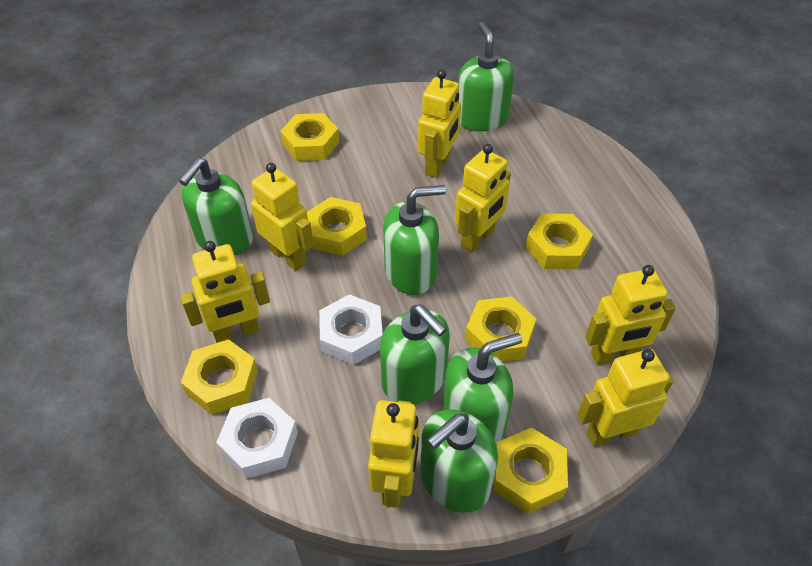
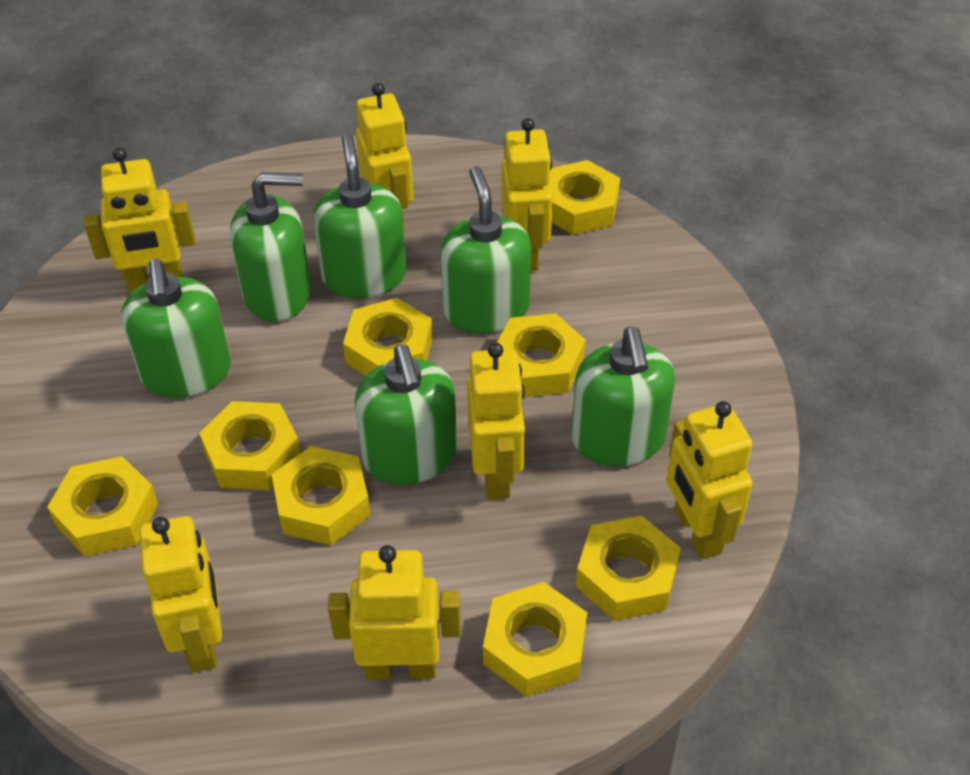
white nut: 2 -> 0
yellow nut: 6 -> 8

